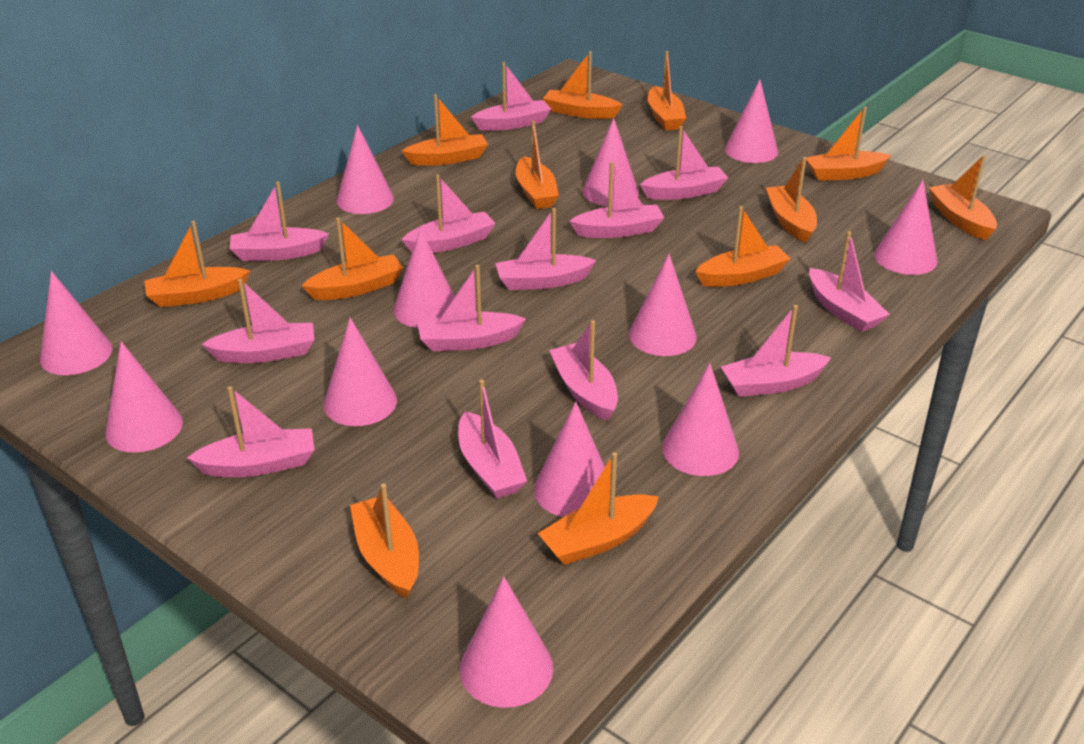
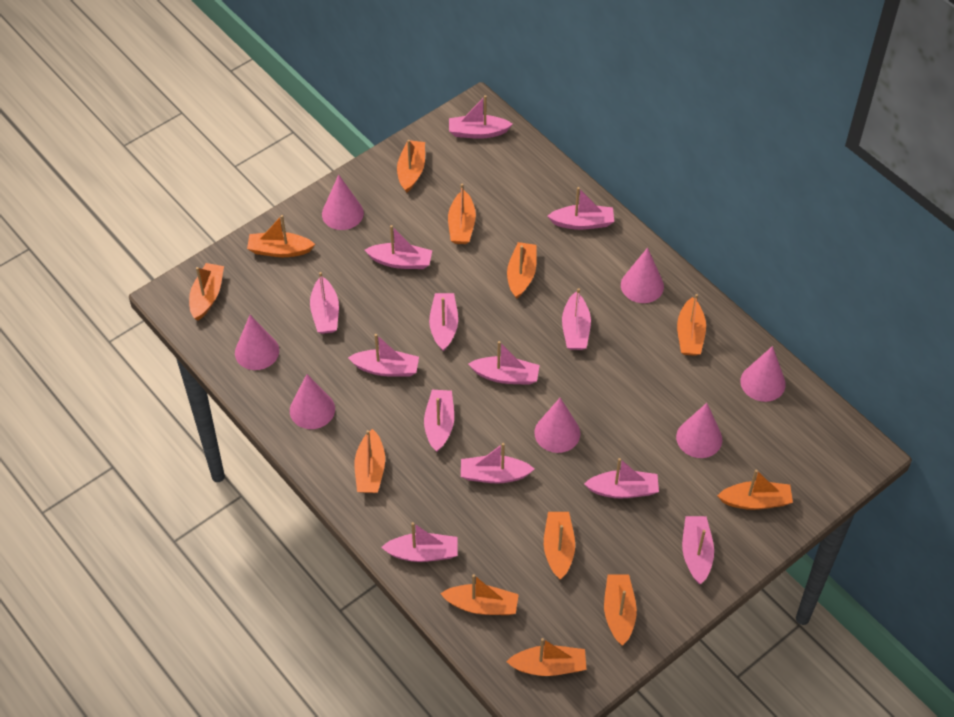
pink cone: 12 -> 7

